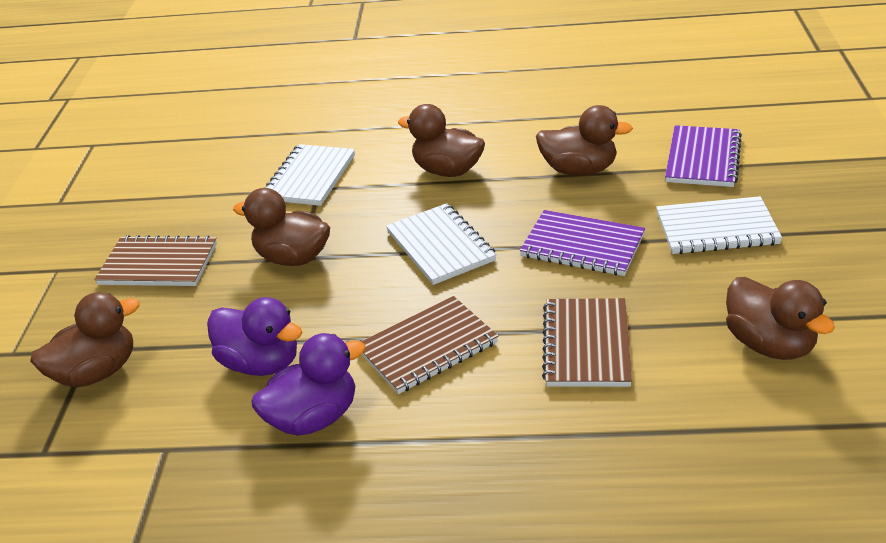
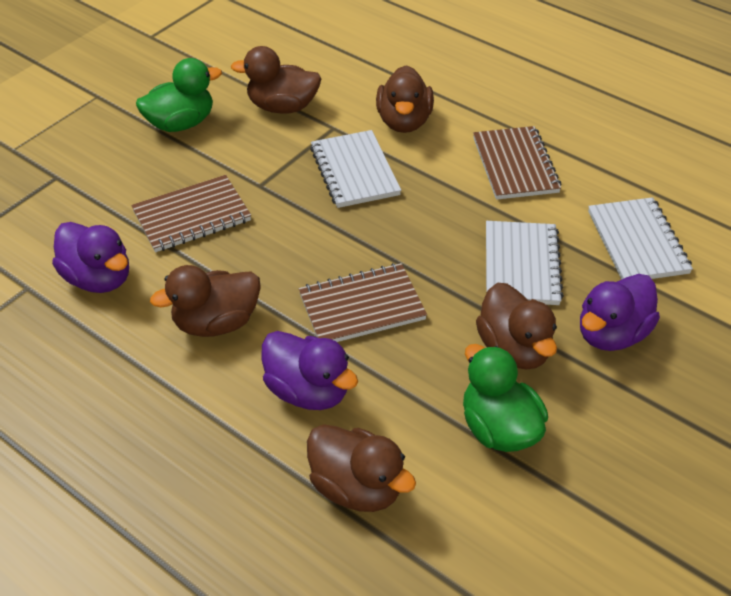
green duck: 0 -> 2
purple duck: 2 -> 3
purple notebook: 2 -> 0

